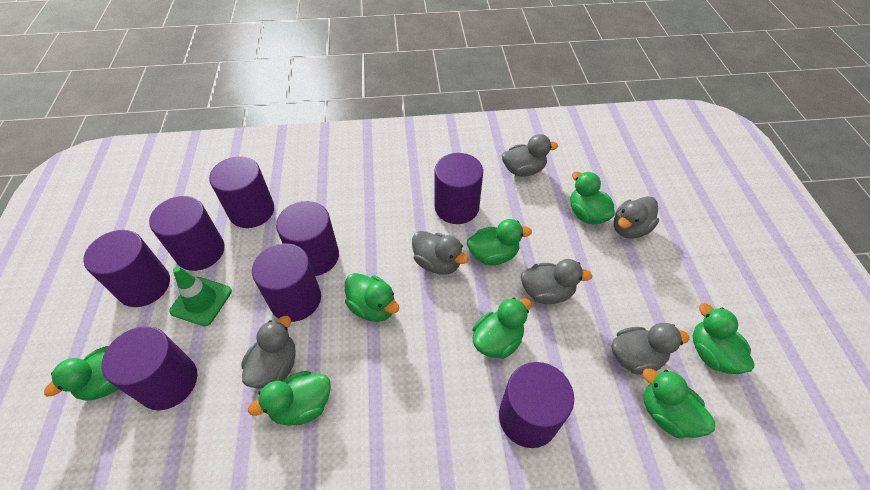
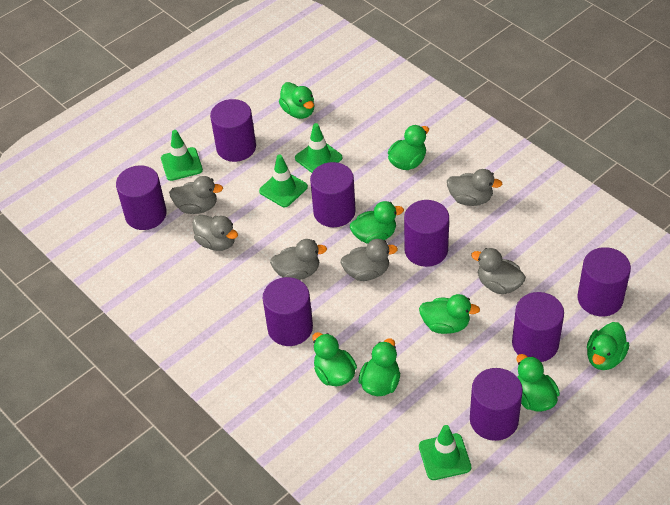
green traffic cone: 1 -> 4

